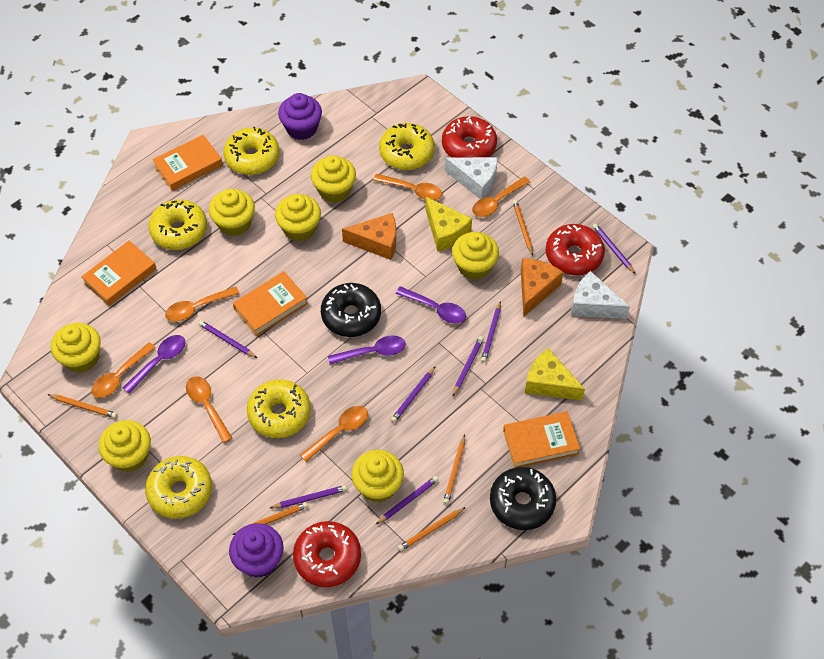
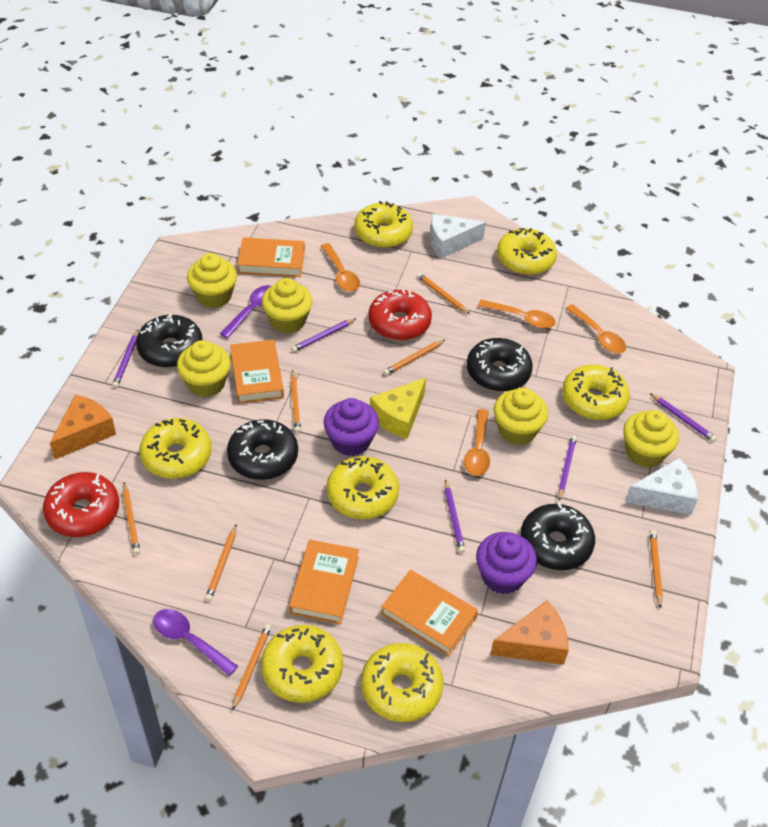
black donut: 2 -> 4
orange pencil: 5 -> 7
orange spoon: 6 -> 4
purple pencil: 7 -> 5
purple spoon: 3 -> 2
red donut: 3 -> 2
yellow cheese: 2 -> 1
yellow cupcake: 7 -> 5
yellow donut: 5 -> 7

